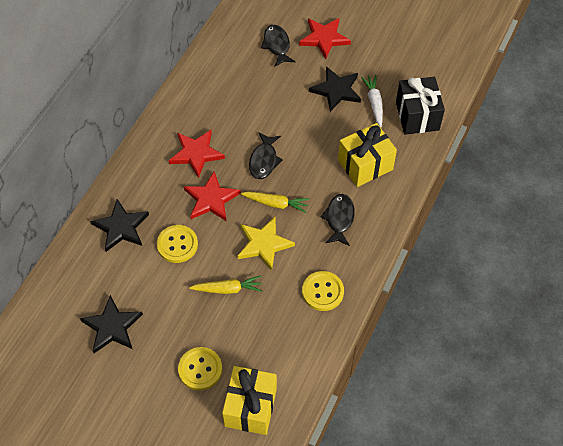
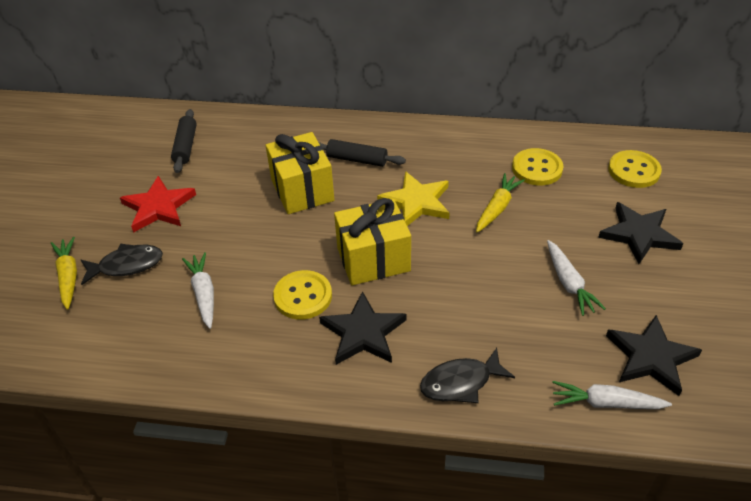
black fish: 3 -> 2
black gift: 1 -> 0
black rolling pin: 0 -> 2
red star: 3 -> 1
white carrot: 1 -> 3

